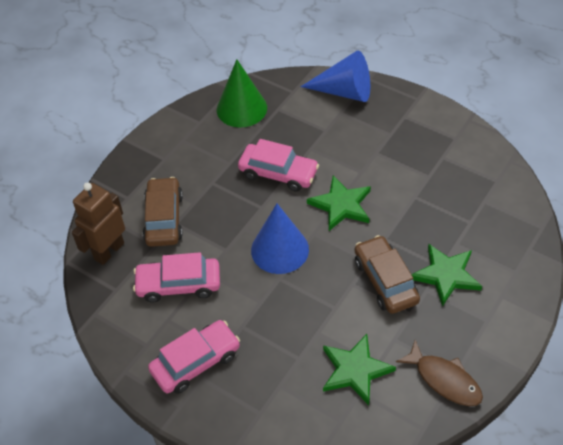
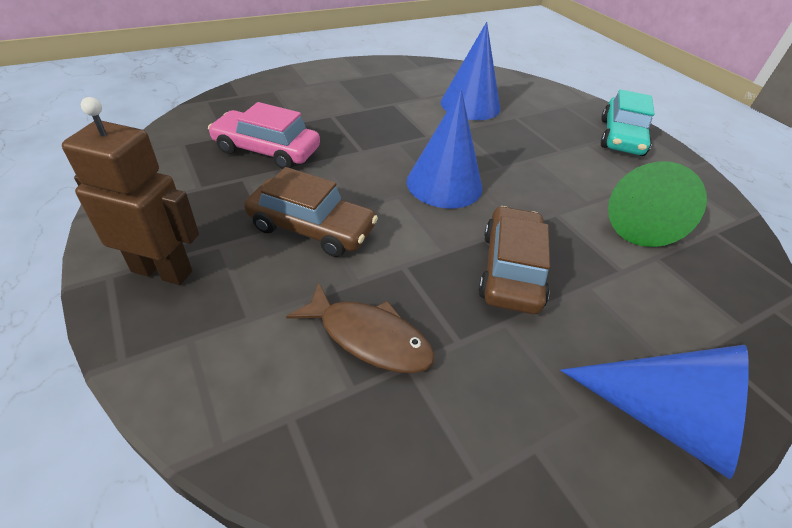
blue cone: 2 -> 3
green star: 3 -> 0
pink car: 3 -> 1
turquoise car: 0 -> 1

